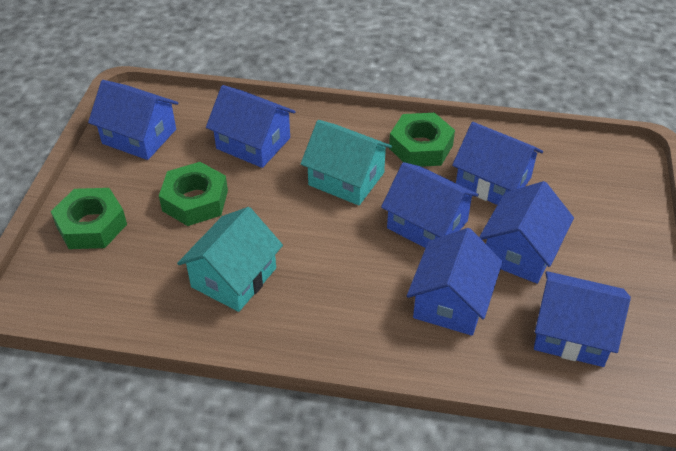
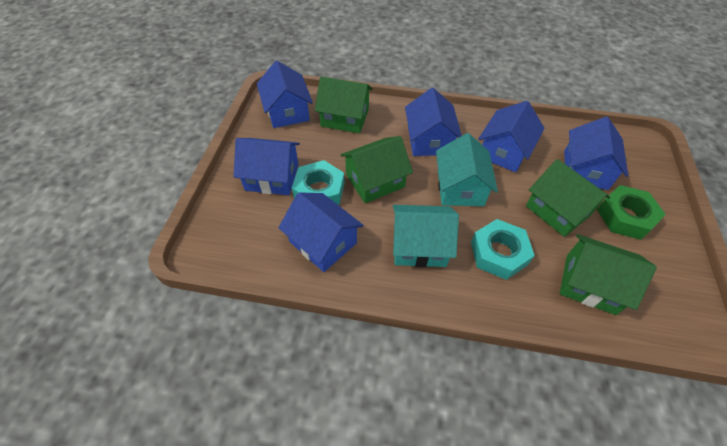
blue house: 7 -> 6
green house: 0 -> 4
green nut: 3 -> 1
turquoise nut: 0 -> 2

